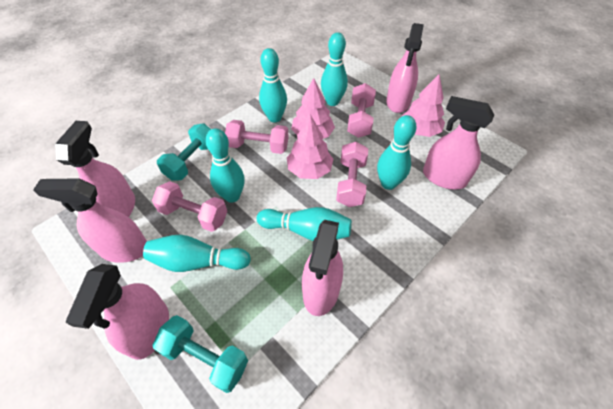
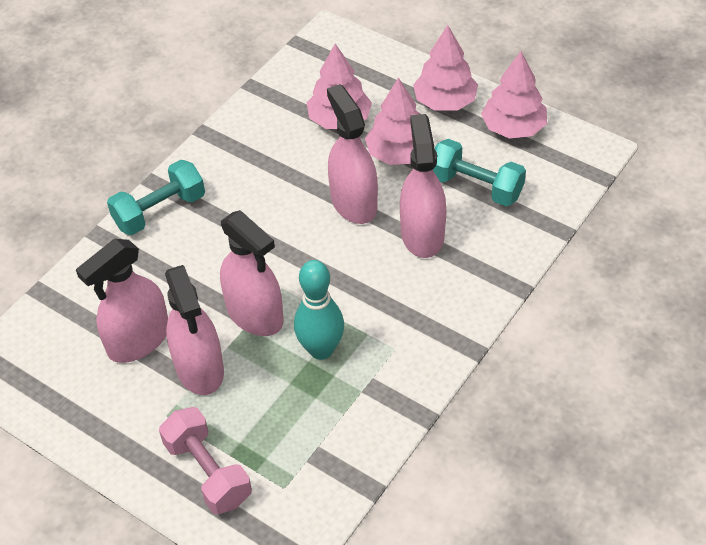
pink dumbbell: 4 -> 1
pink spray bottle: 6 -> 5
pink tree: 3 -> 4
turquoise bowling pin: 6 -> 1

